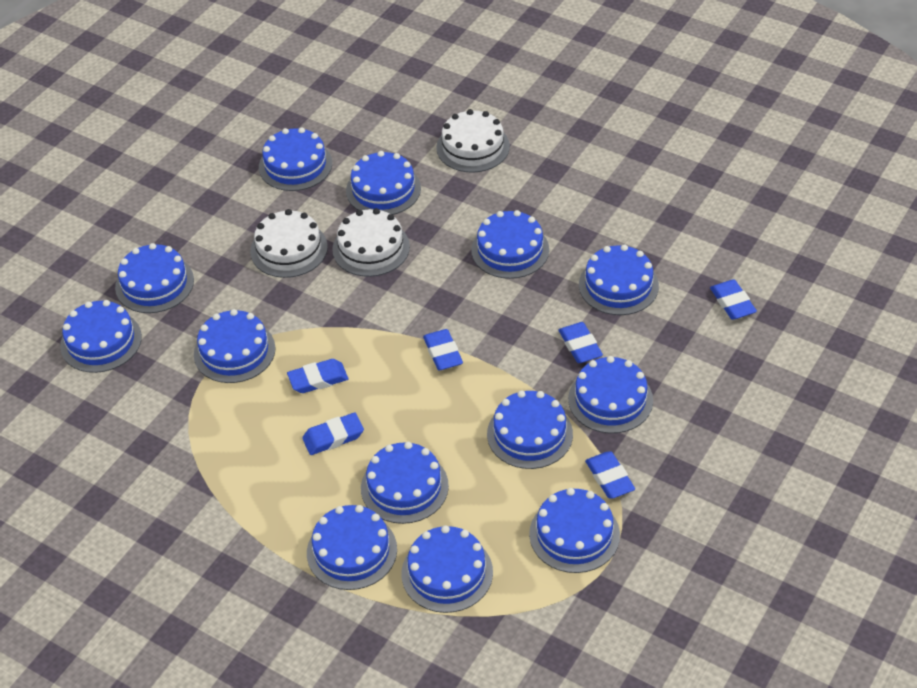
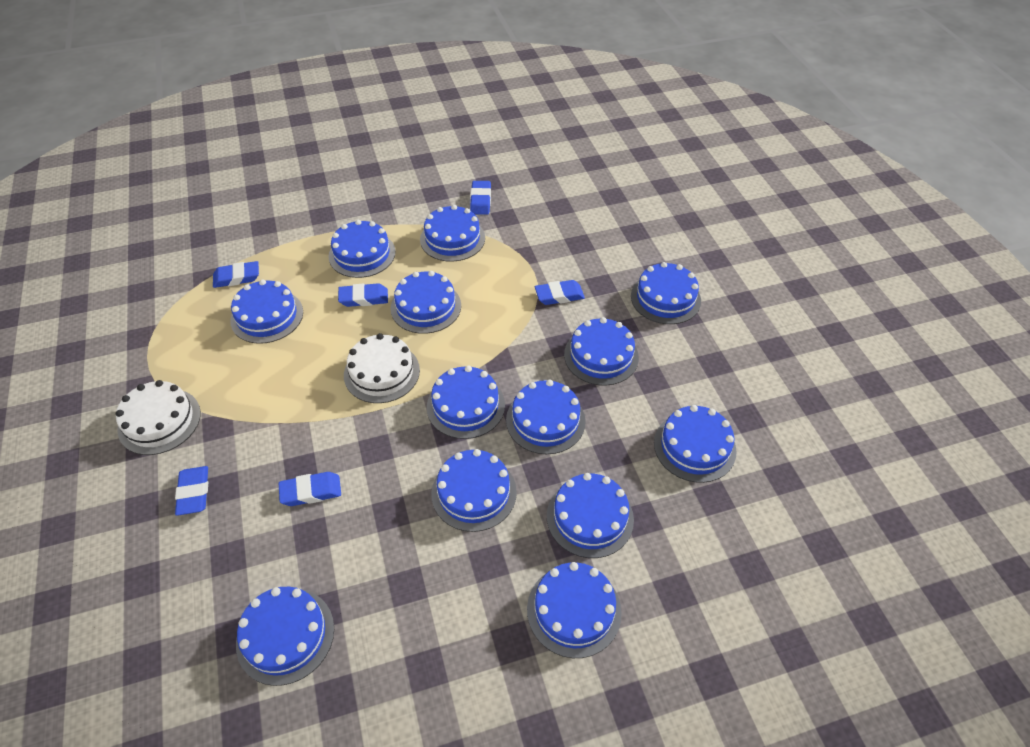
white cake: 3 -> 2

